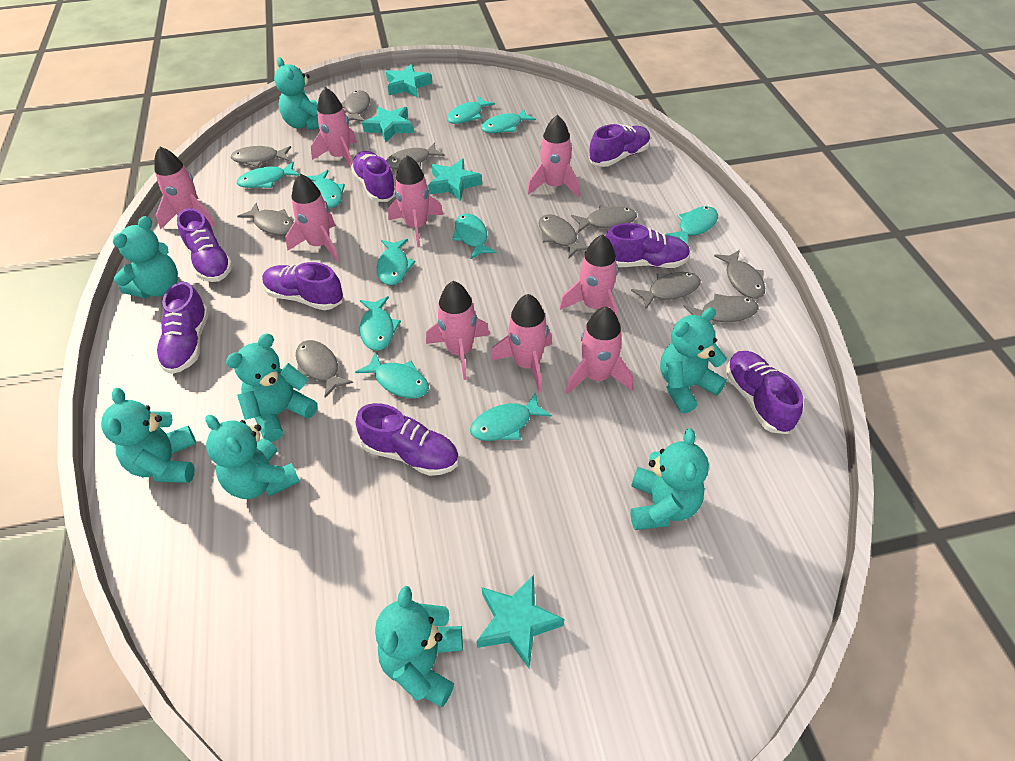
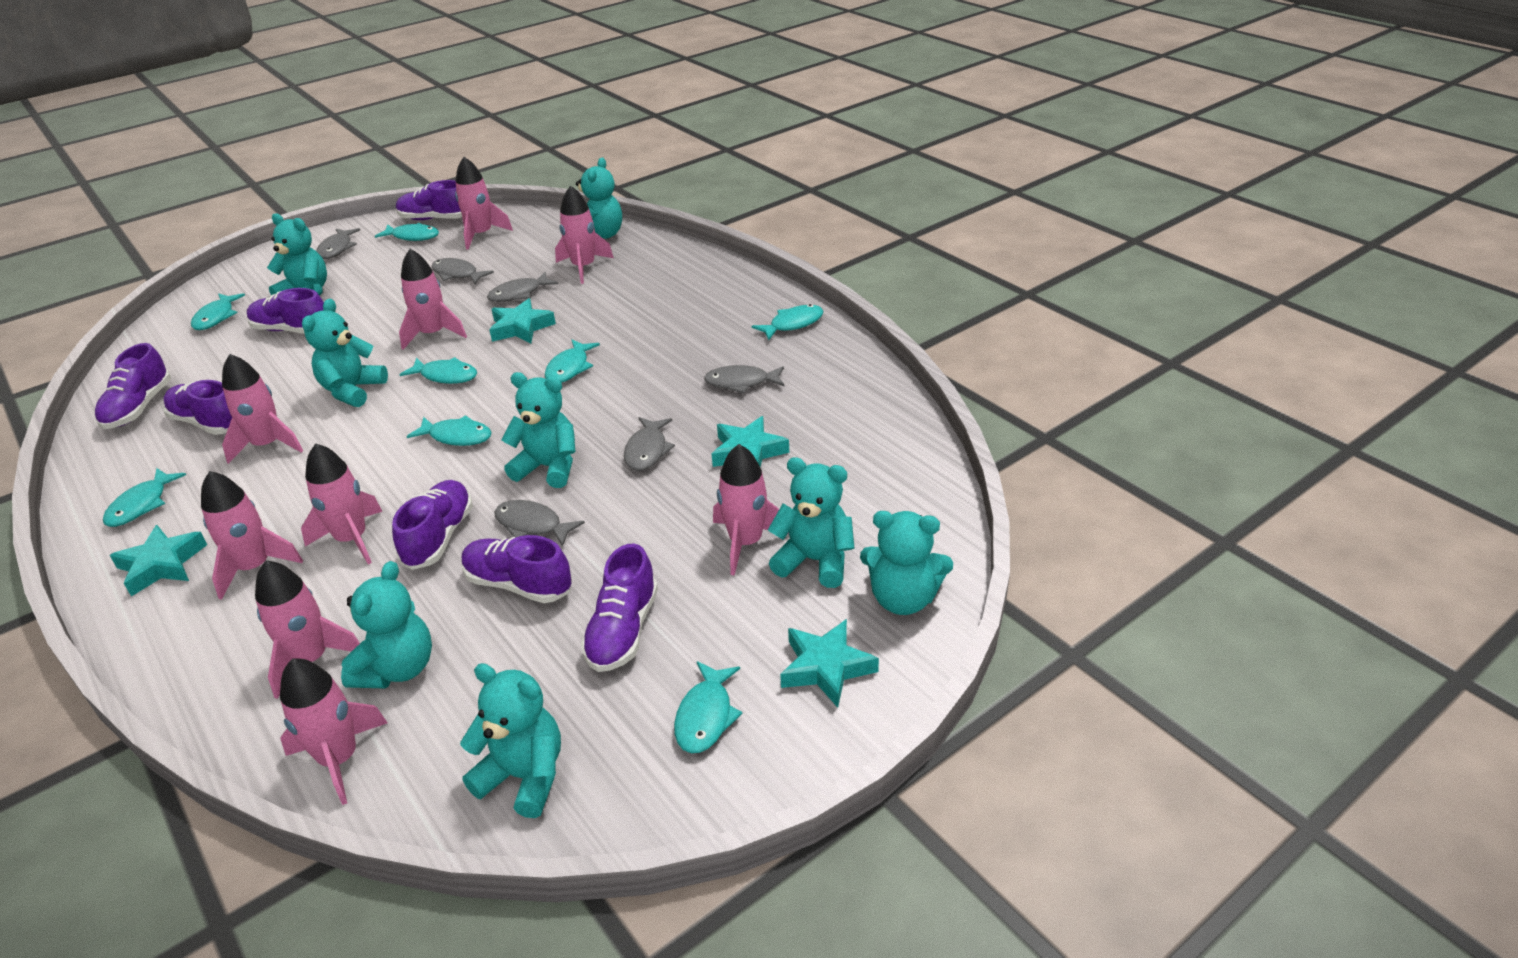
grey fish: 10 -> 6
purple shoe: 8 -> 7
turquoise fish: 10 -> 8

